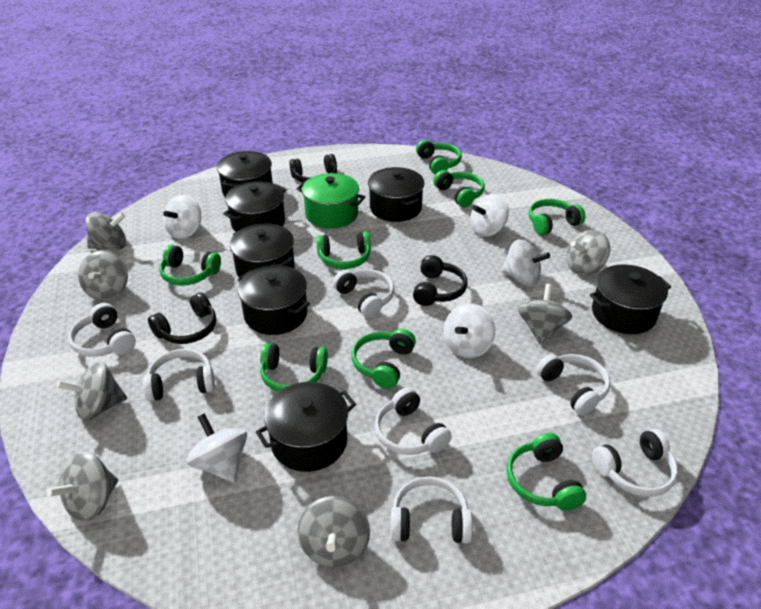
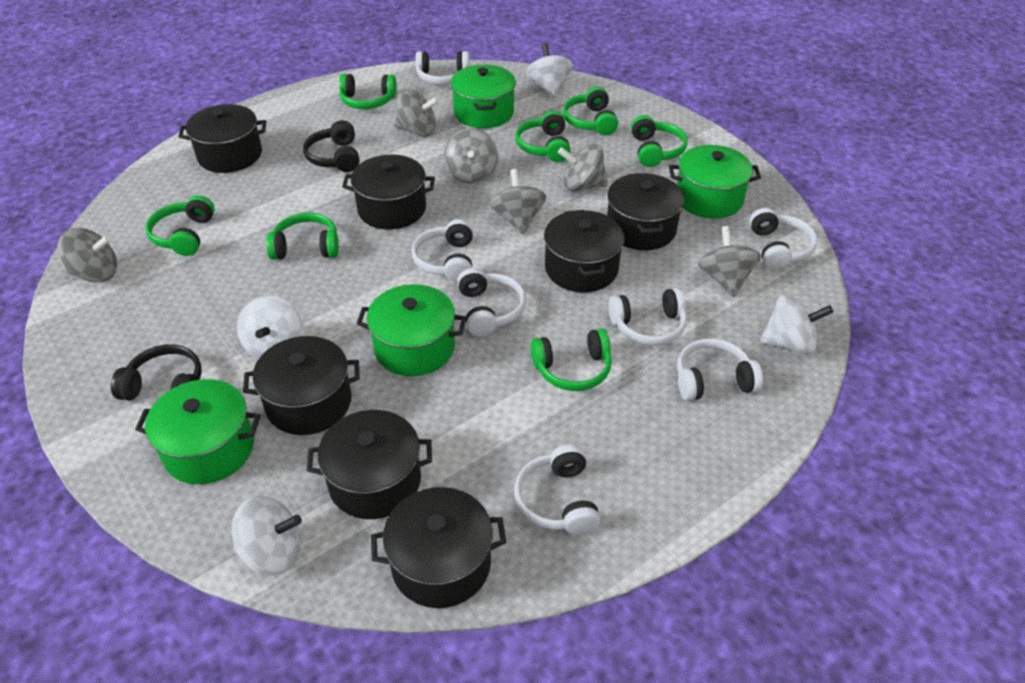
black headphones: 3 -> 2
green headphones: 8 -> 7
green pot: 1 -> 4
grey spinning top: 7 -> 6
white spinning top: 5 -> 4

